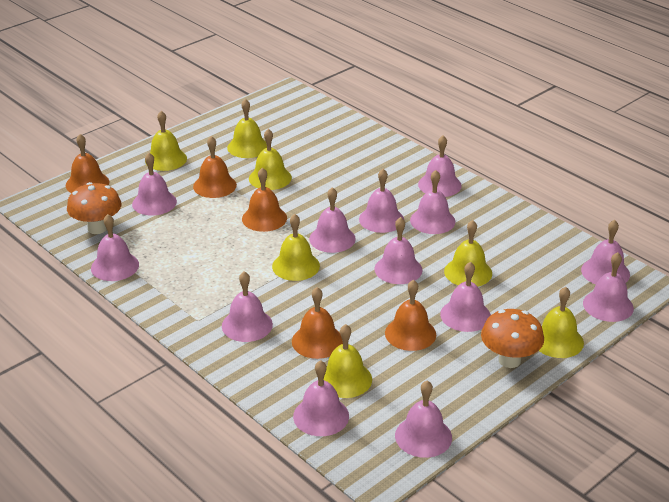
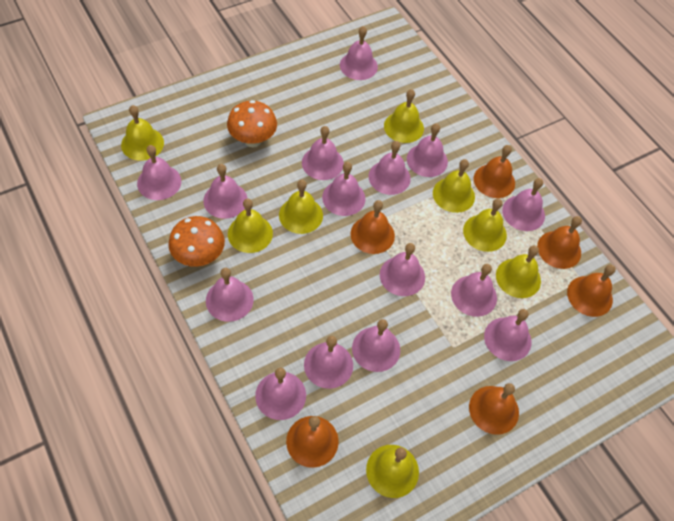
orange bell: 5 -> 6
pink bell: 13 -> 15
yellow bell: 7 -> 8

